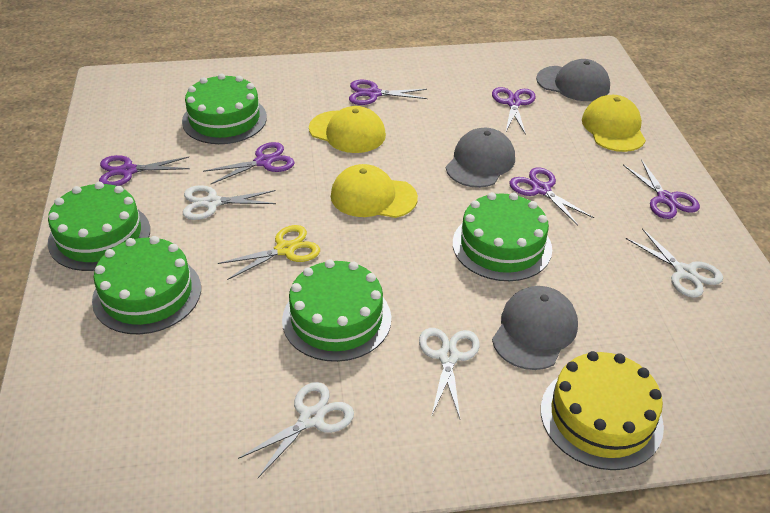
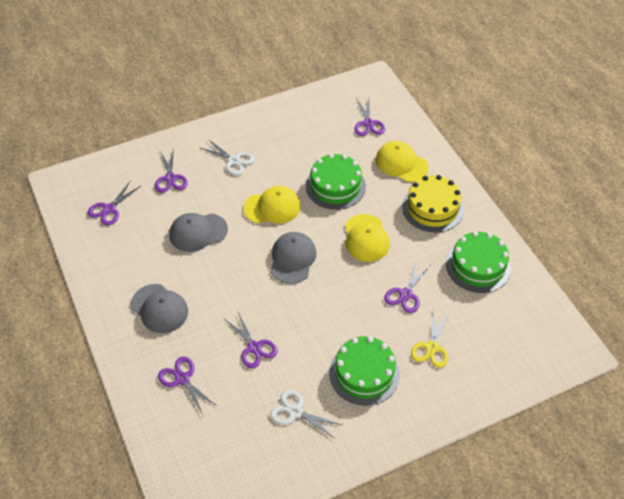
green cake: 5 -> 3
white scissors: 4 -> 2

